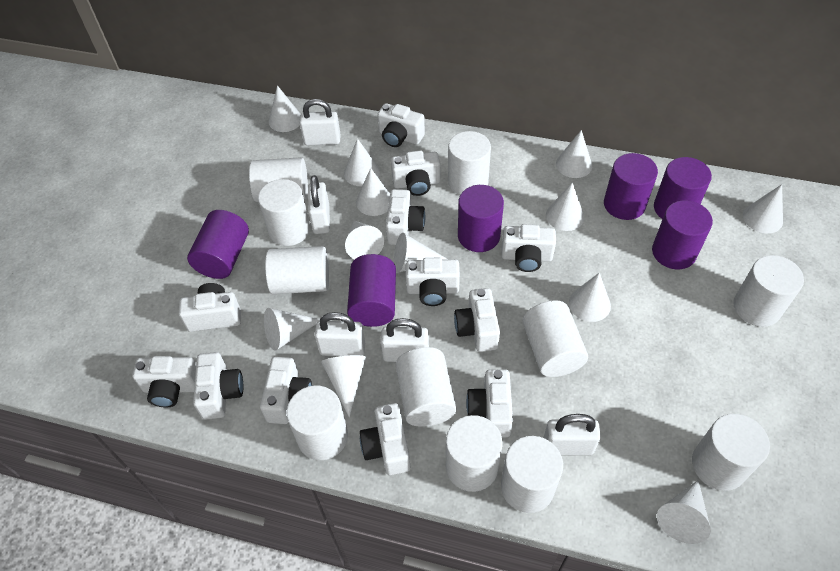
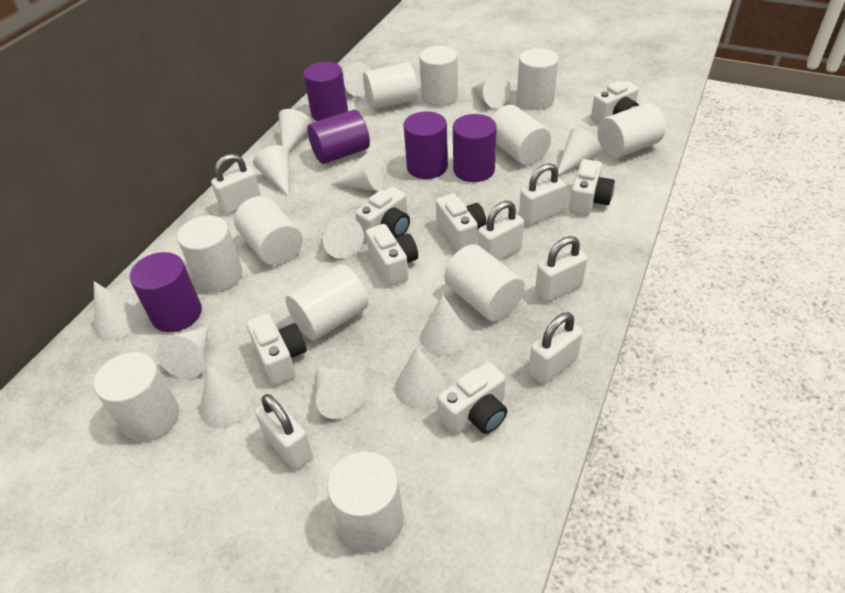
purple cylinder: 6 -> 5
white camera: 12 -> 7
white cone: 12 -> 13
white padlock: 5 -> 6

